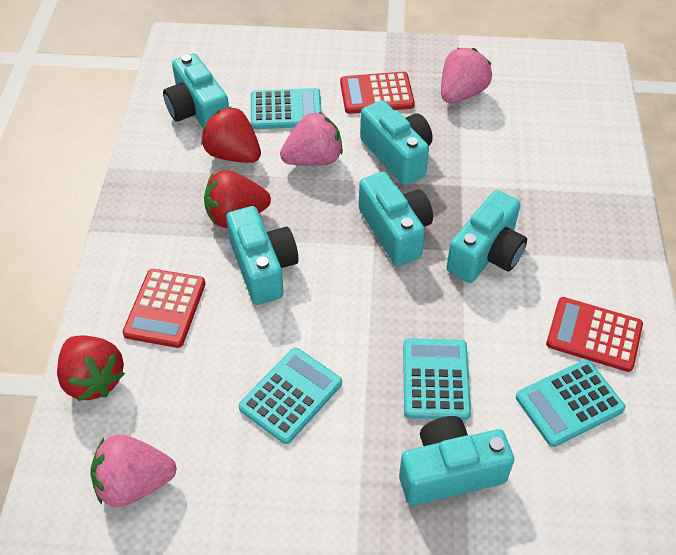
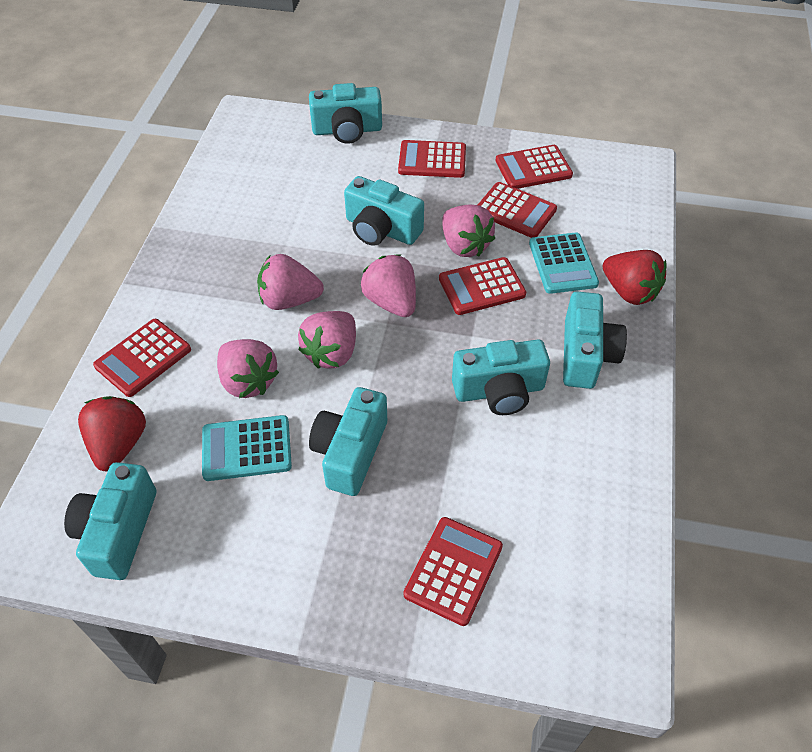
pink strawberry: 3 -> 5
red calculator: 3 -> 6
red strawberry: 3 -> 2
turquoise calculator: 4 -> 2

